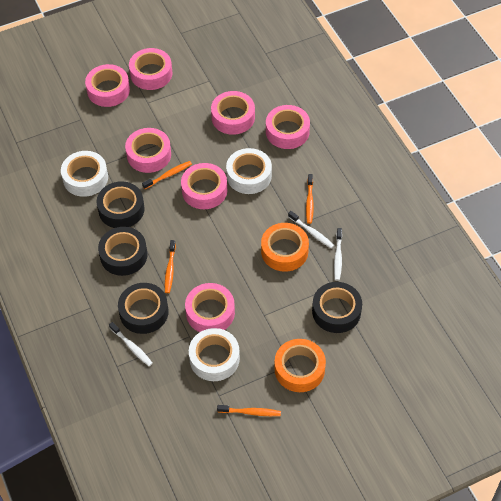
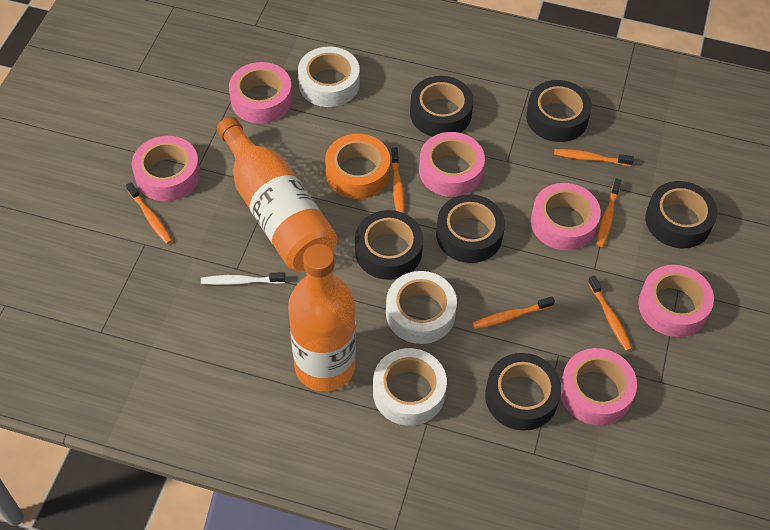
black tape: 4 -> 6
orange bottle: 0 -> 2
orange tape: 2 -> 1
orange toothbrush: 4 -> 6
pink tape: 7 -> 6
white toothbrush: 3 -> 1

